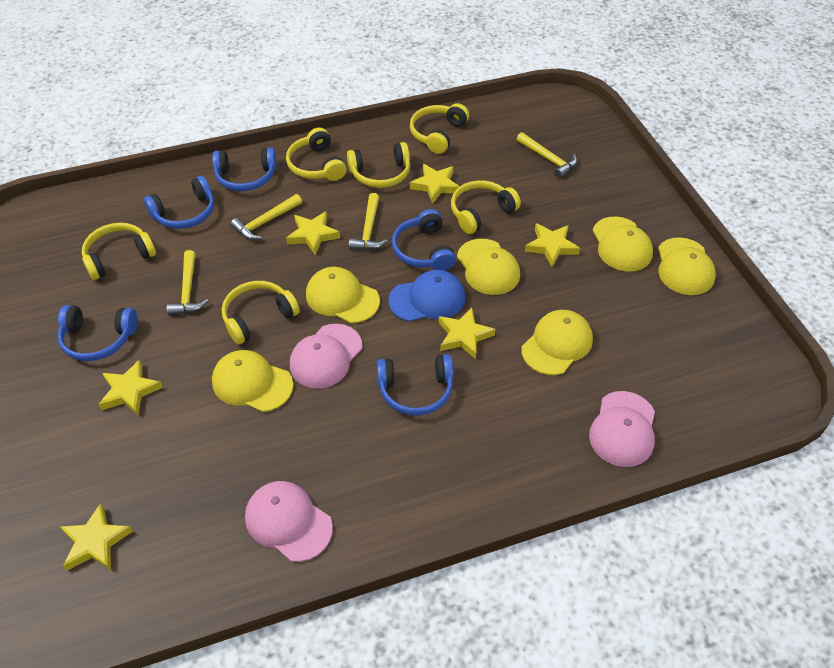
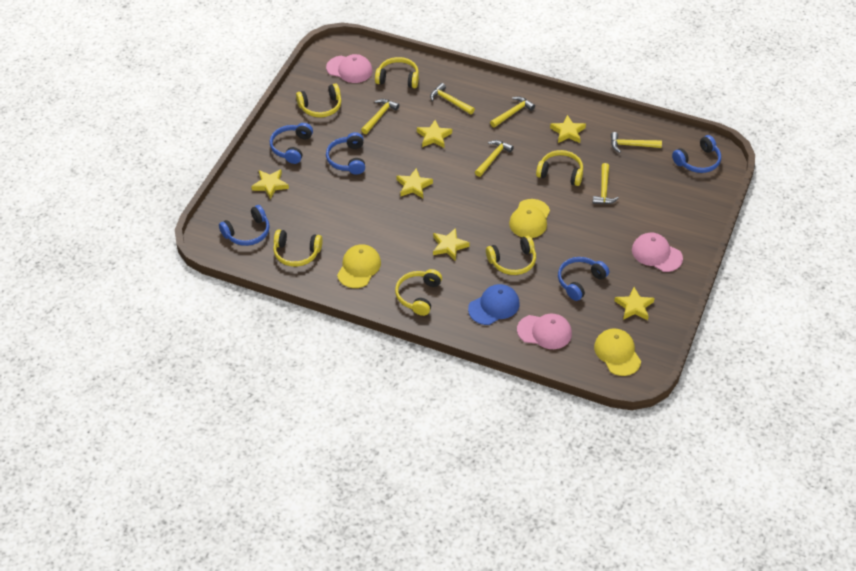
yellow cap: 6 -> 3
yellow hammer: 4 -> 6

